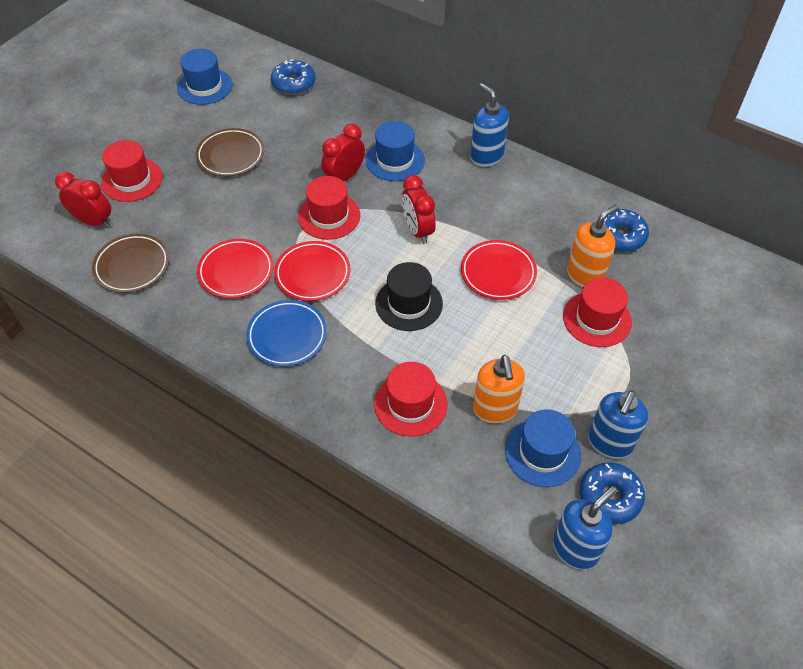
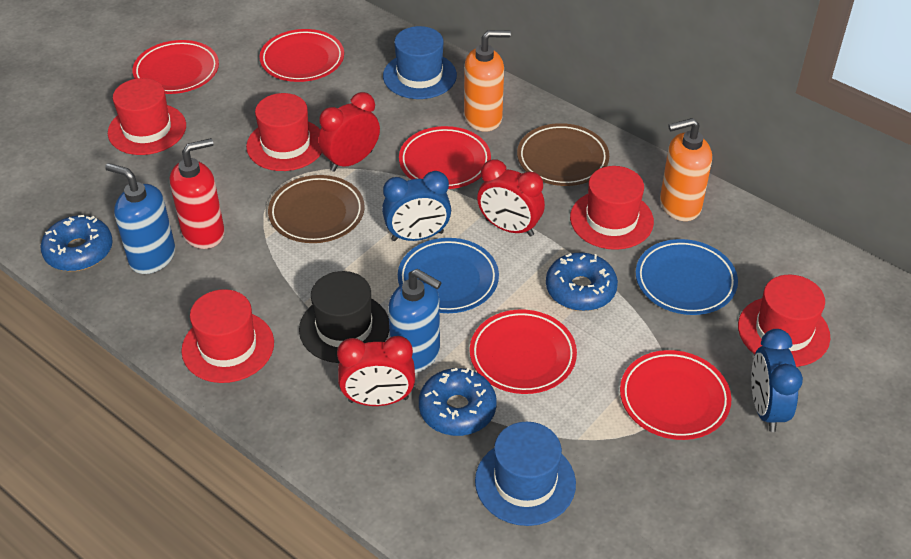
blue clock: 0 -> 2
blue hat: 3 -> 2
blue plate: 1 -> 2
blue soap dispenser: 3 -> 2
red hat: 4 -> 5
red plate: 3 -> 5
red soap dispenser: 0 -> 1

